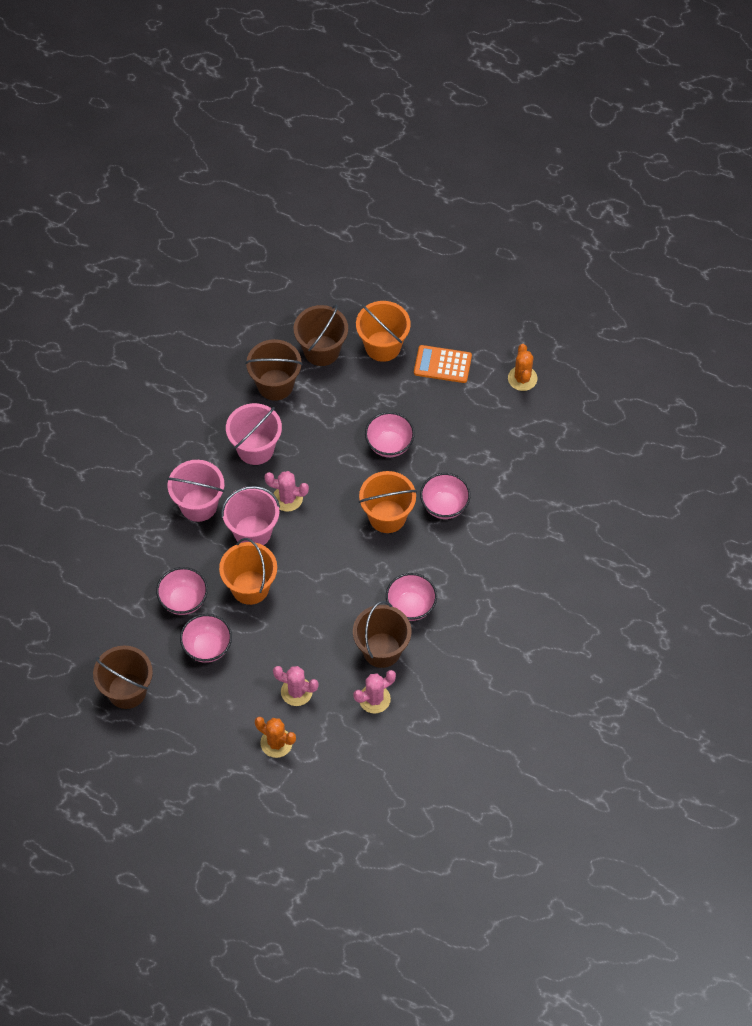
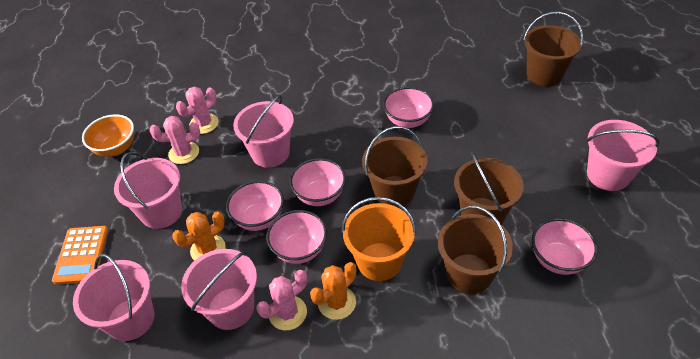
orange bowl: 0 -> 1
orange bucket: 3 -> 1
pink bucket: 3 -> 5

